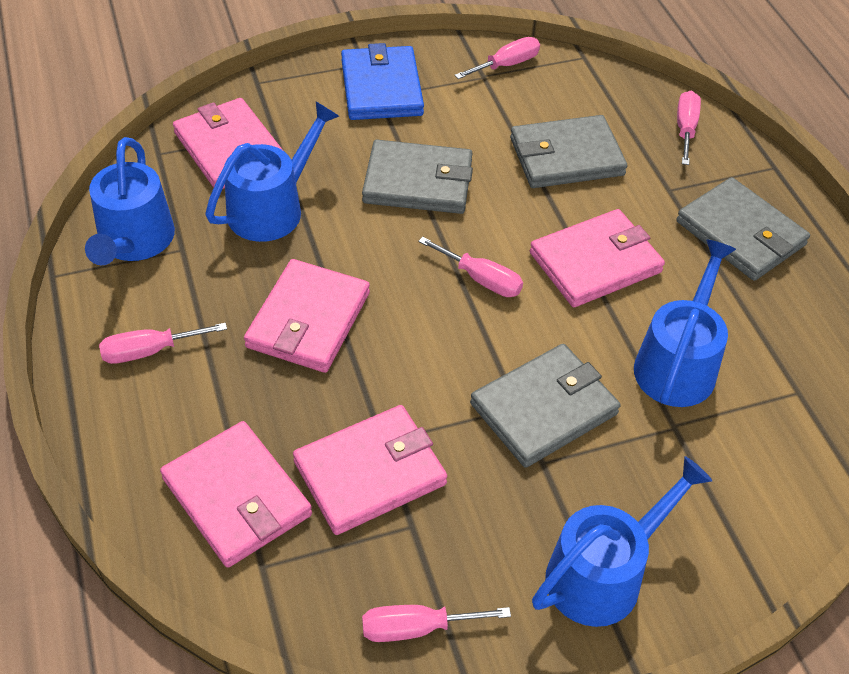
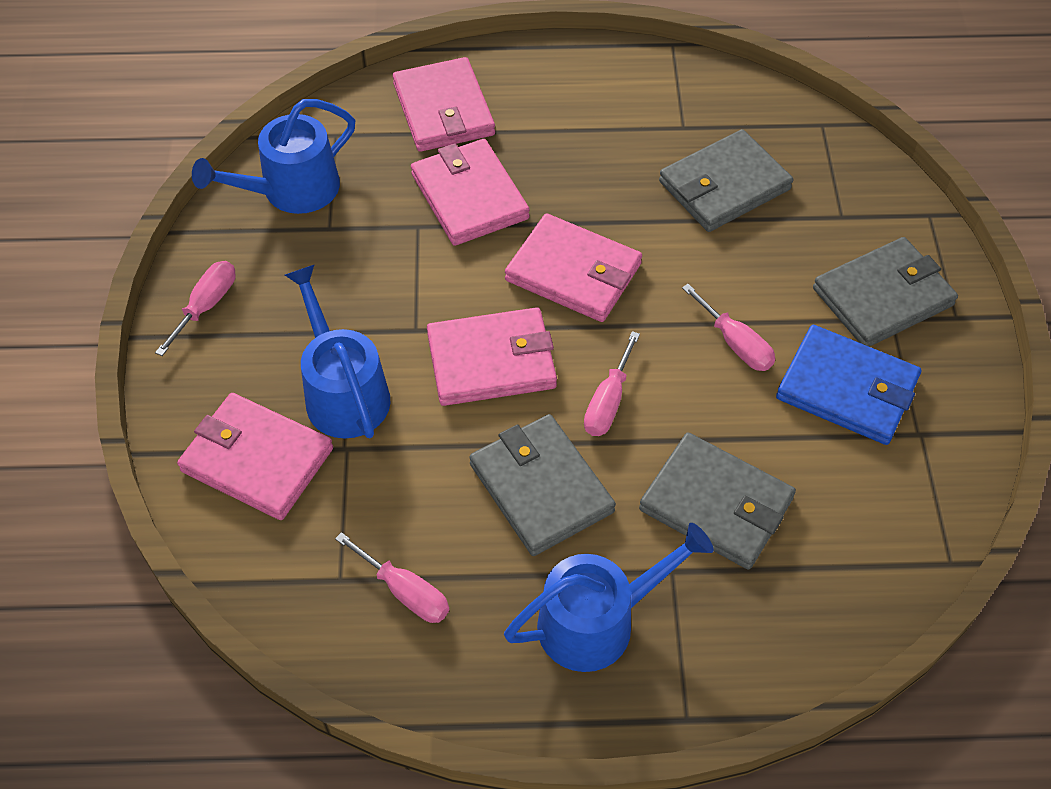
blue watering can: 4 -> 3
pink screwdriver: 5 -> 4

